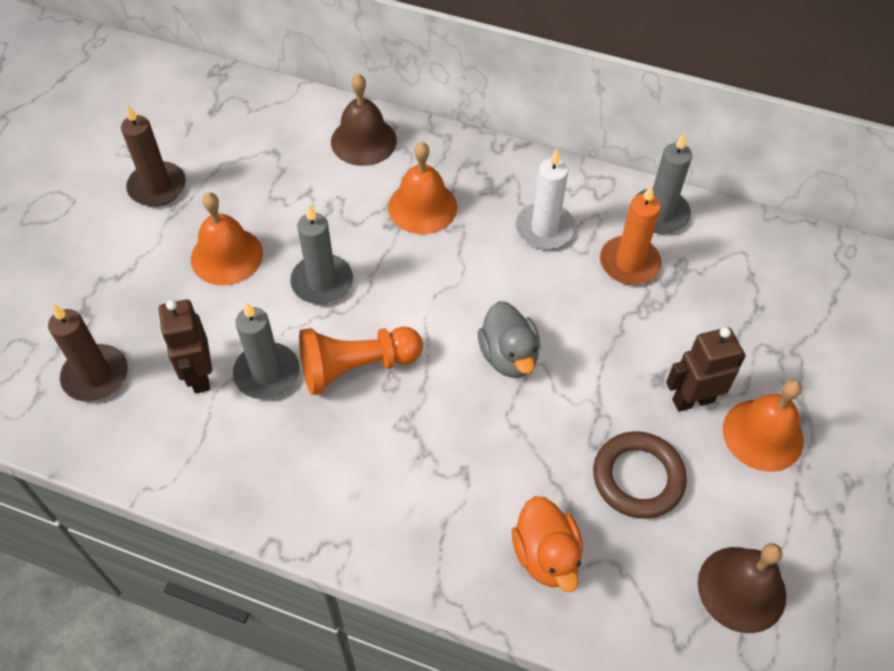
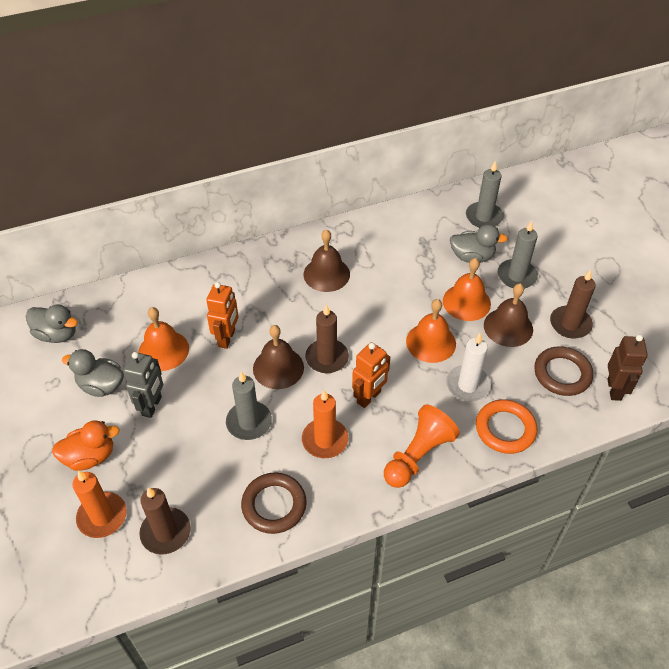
brown bell: 2 -> 3
brown candle: 2 -> 3
brown ring: 1 -> 2
brown robot: 2 -> 1
grey duck: 1 -> 3
grey robot: 0 -> 1
orange candle: 1 -> 2
orange ring: 0 -> 1
orange robot: 0 -> 2

